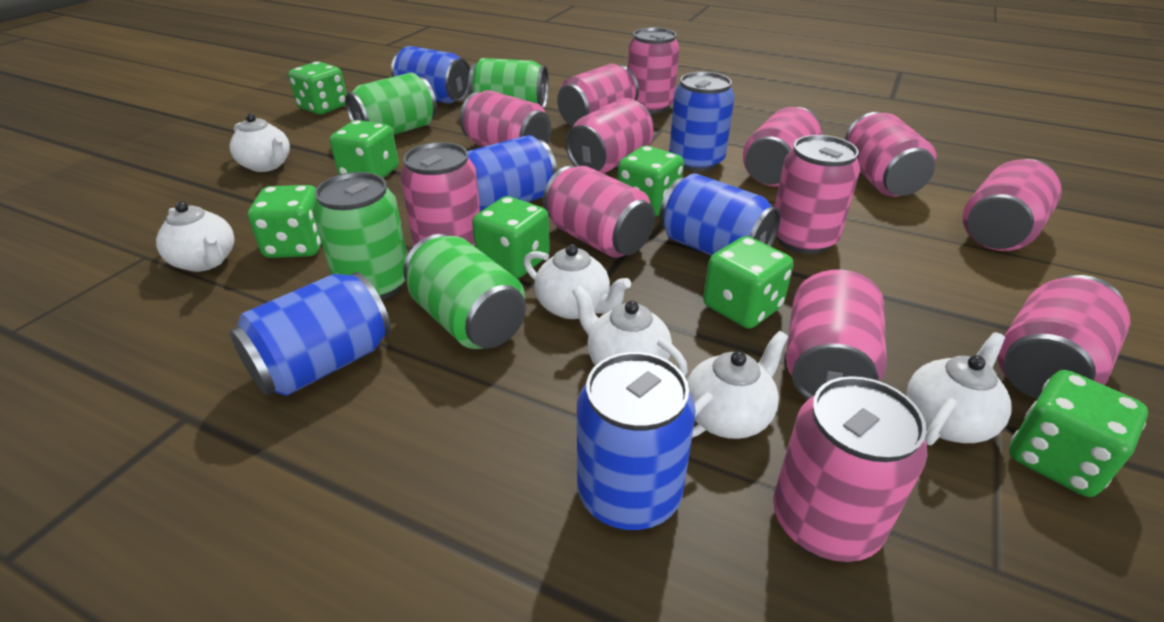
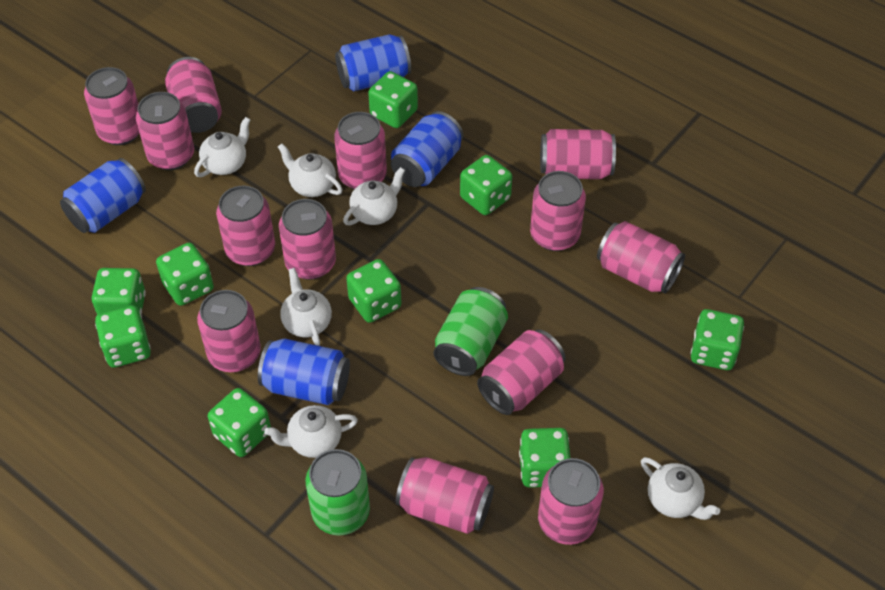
blue can: 6 -> 4
green can: 4 -> 2
green dice: 7 -> 9

